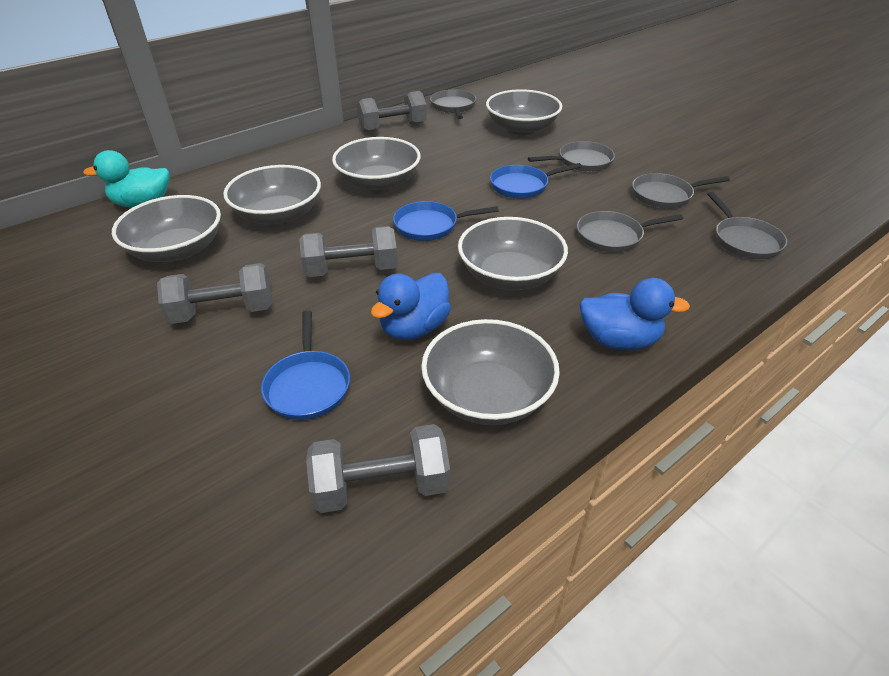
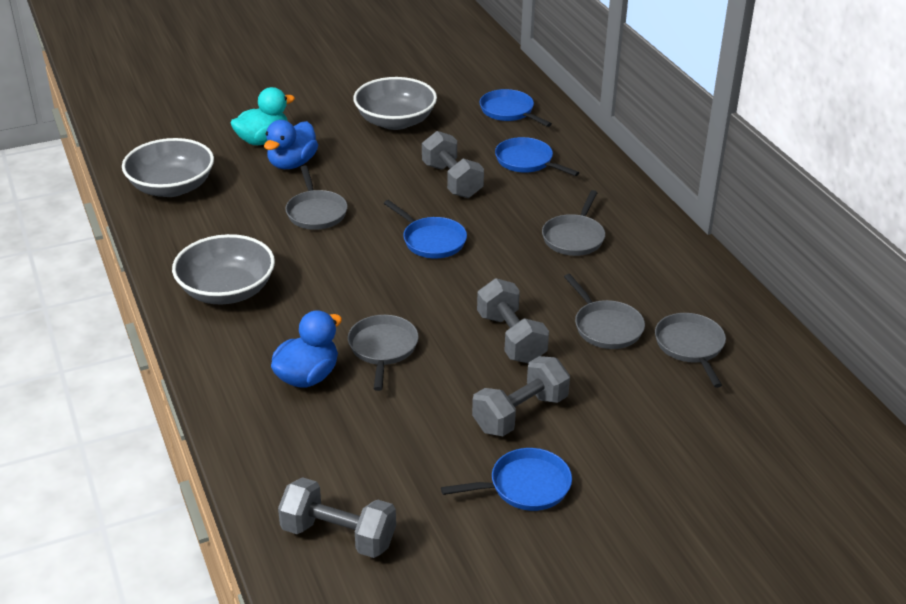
blue pan: 3 -> 4
grey bowl: 6 -> 3

